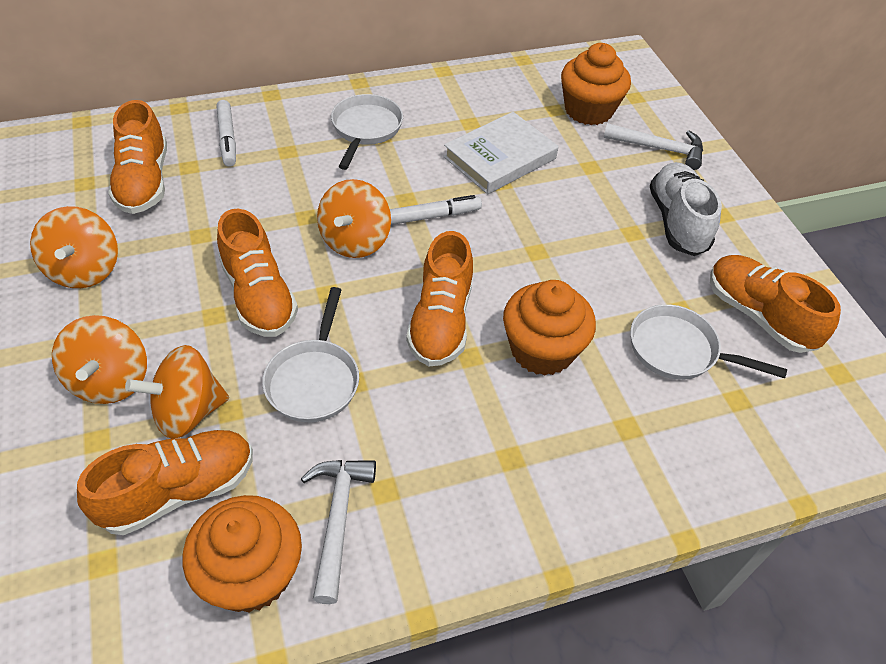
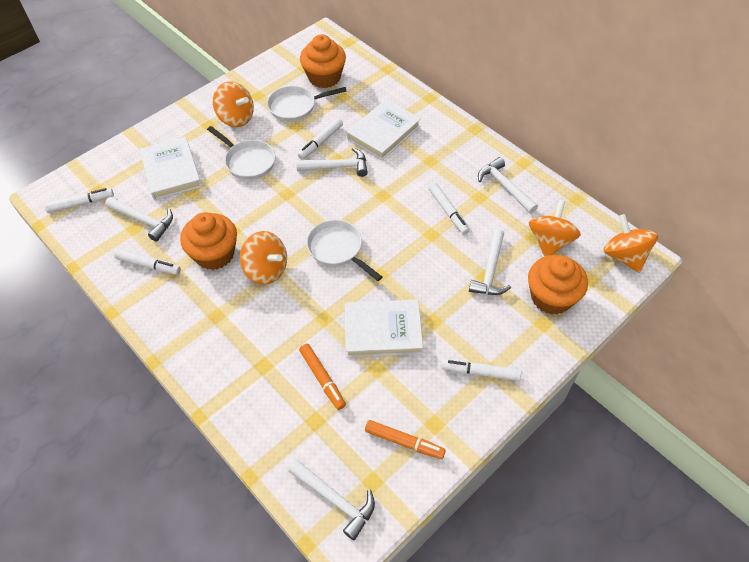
orange marker: 0 -> 2
orange shoe: 5 -> 0
white book: 1 -> 3
white hammer: 2 -> 5
white marker: 2 -> 5
white shoe: 1 -> 0

